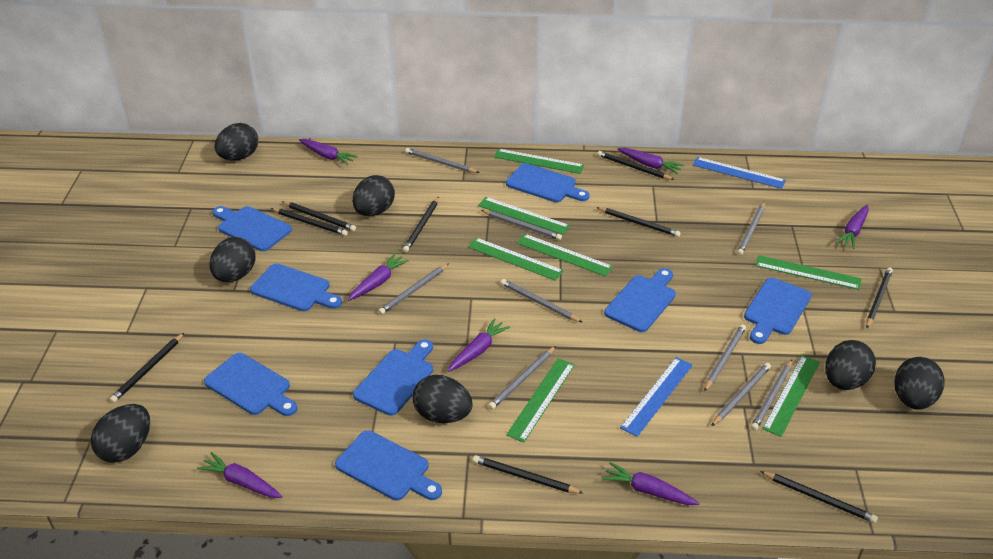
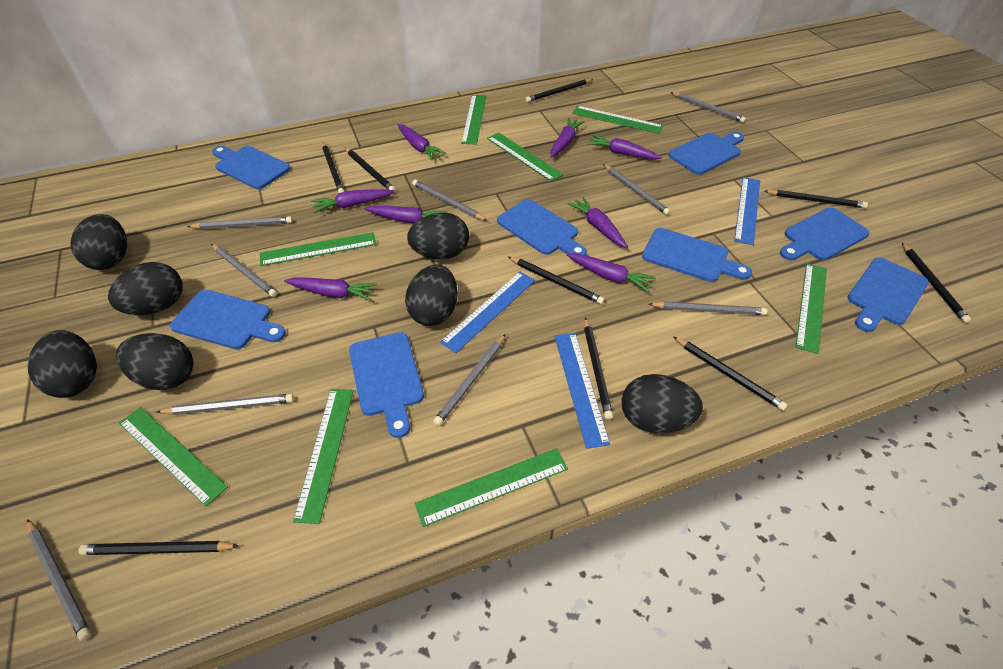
blue ruler: 2 -> 3
green ruler: 7 -> 8
purple carrot: 7 -> 8

